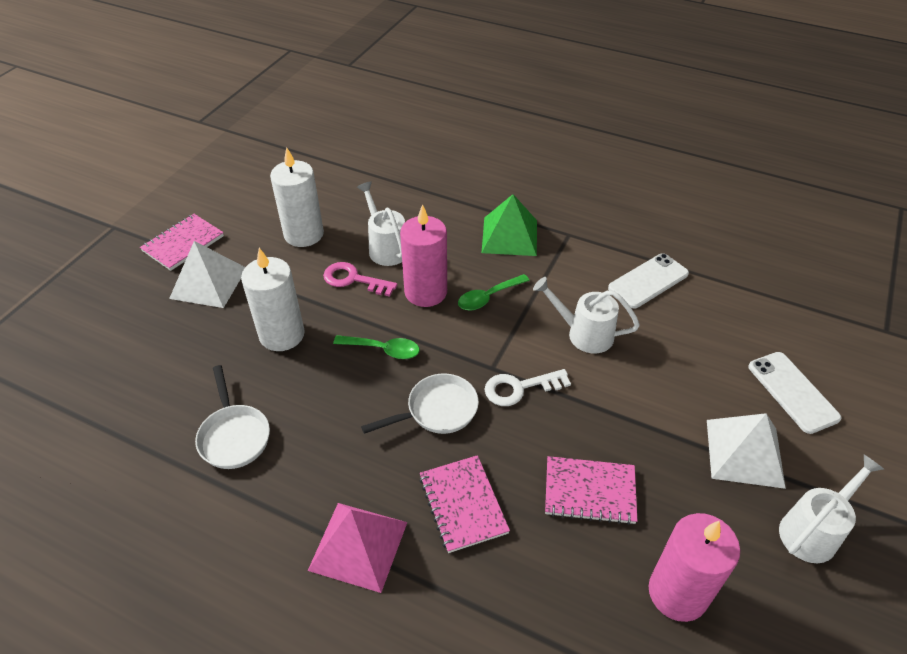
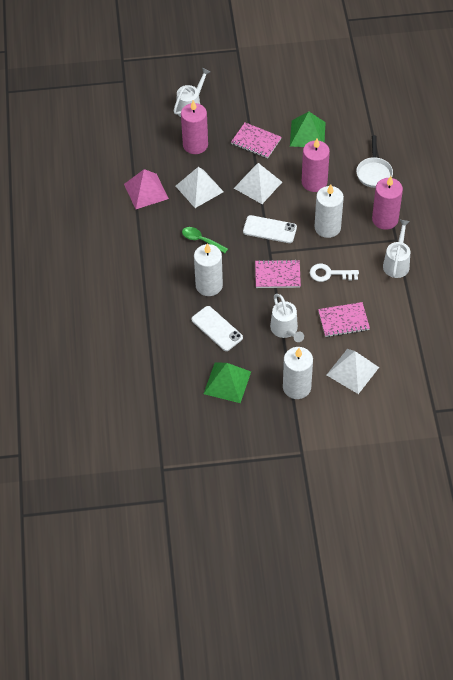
green pyramid: 1 -> 2
green spoon: 2 -> 1
pink candle: 2 -> 3
pink key: 1 -> 0
white candle: 2 -> 3
white pan: 2 -> 1
white pyramid: 2 -> 3

